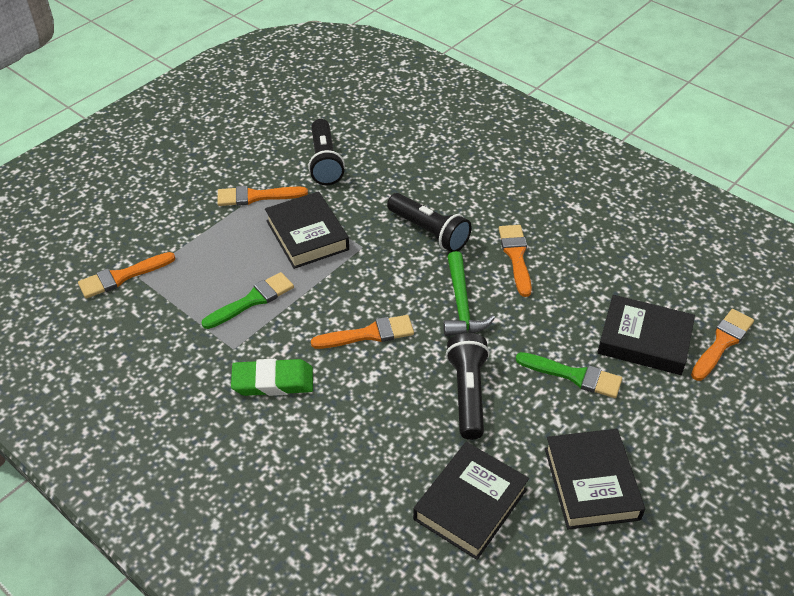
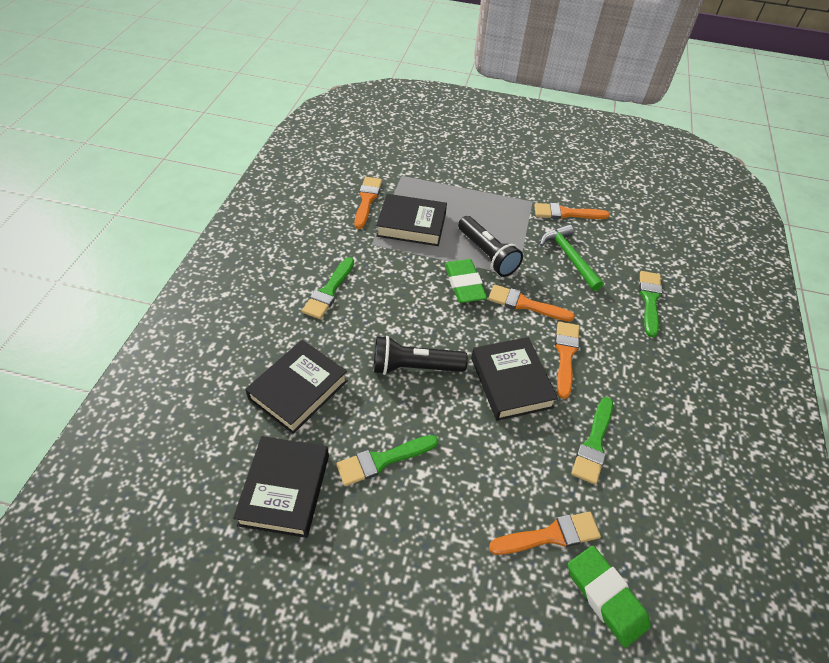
black flashlight: 3 -> 2
green brush: 2 -> 4
green eraser: 1 -> 2

